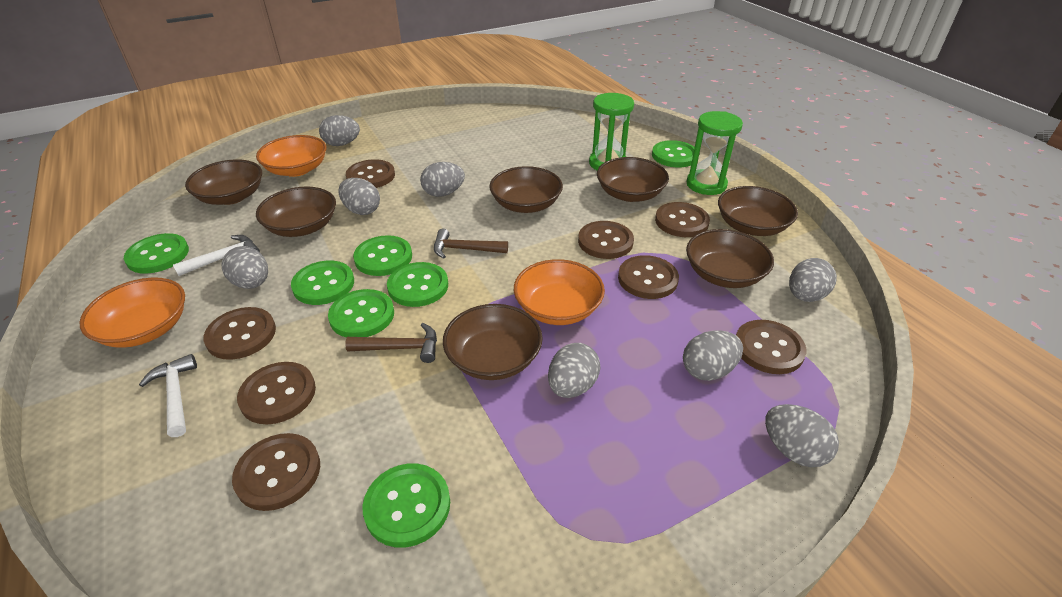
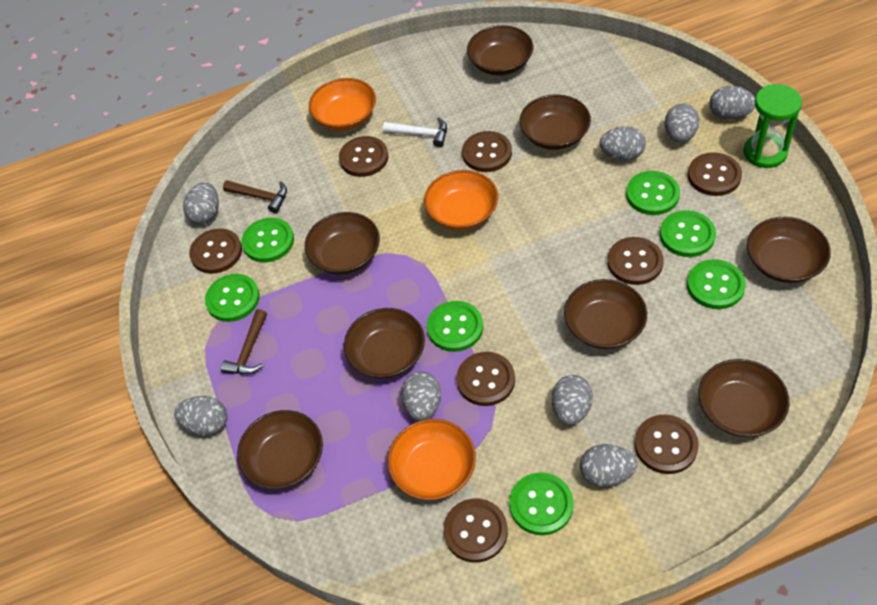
brown bowl: 7 -> 8
green hourglass: 2 -> 1
white hammer: 2 -> 1

